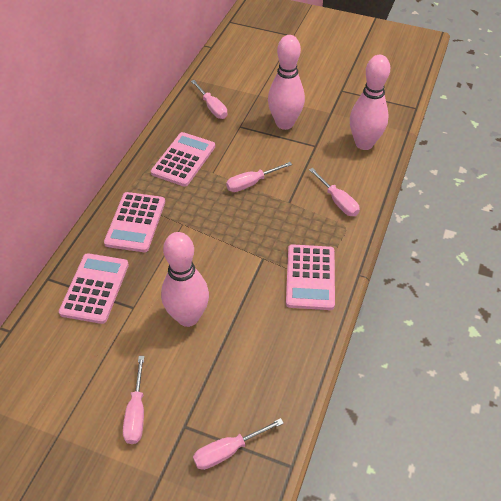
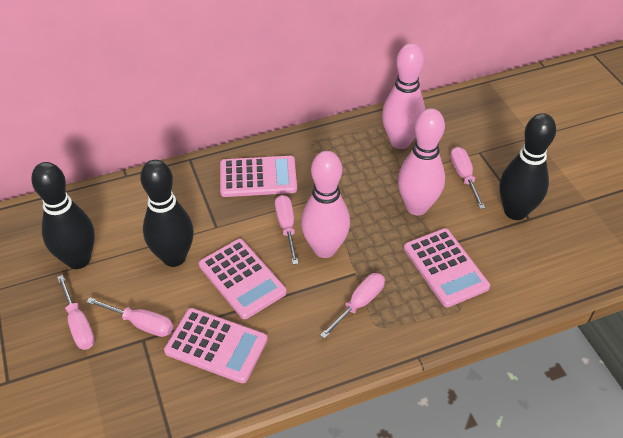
black bowling pin: 0 -> 3

